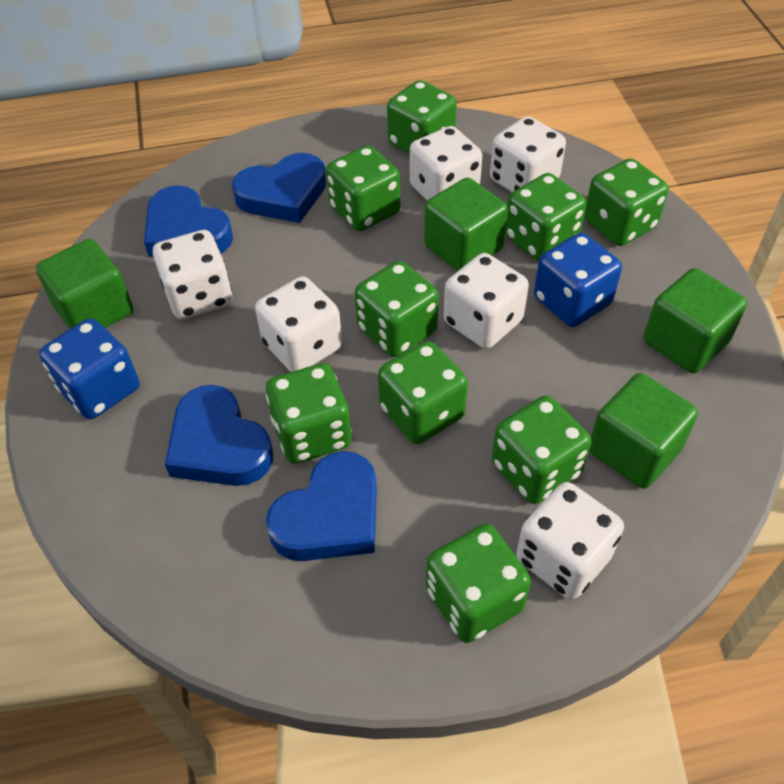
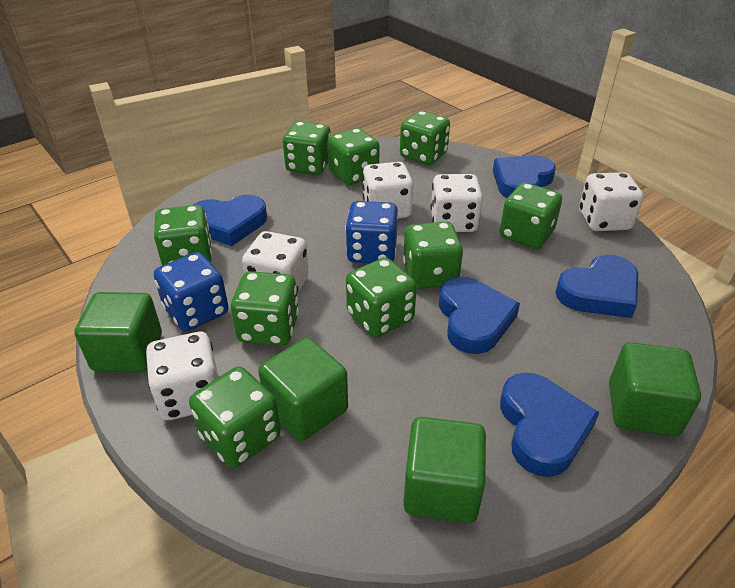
blue heart: 4 -> 5
white dice: 6 -> 5

